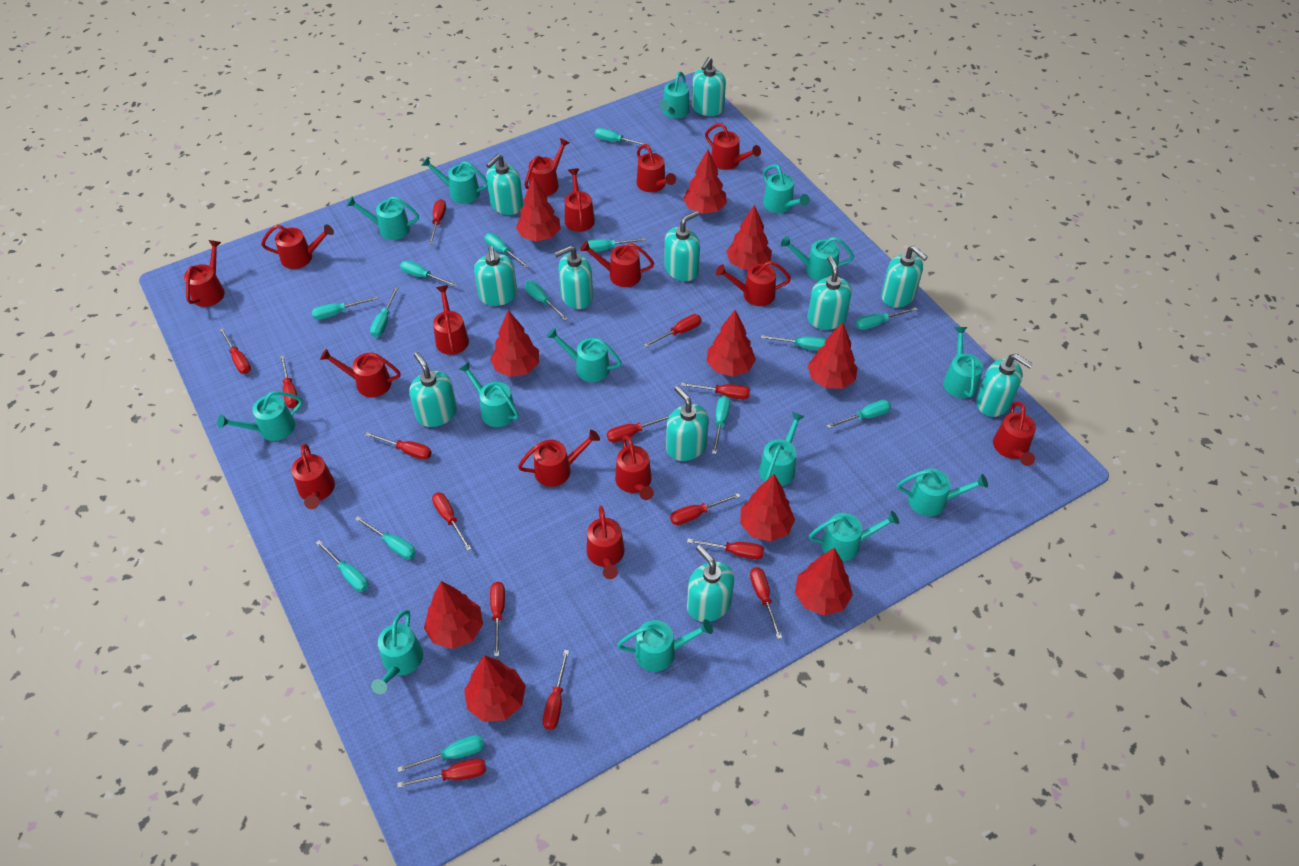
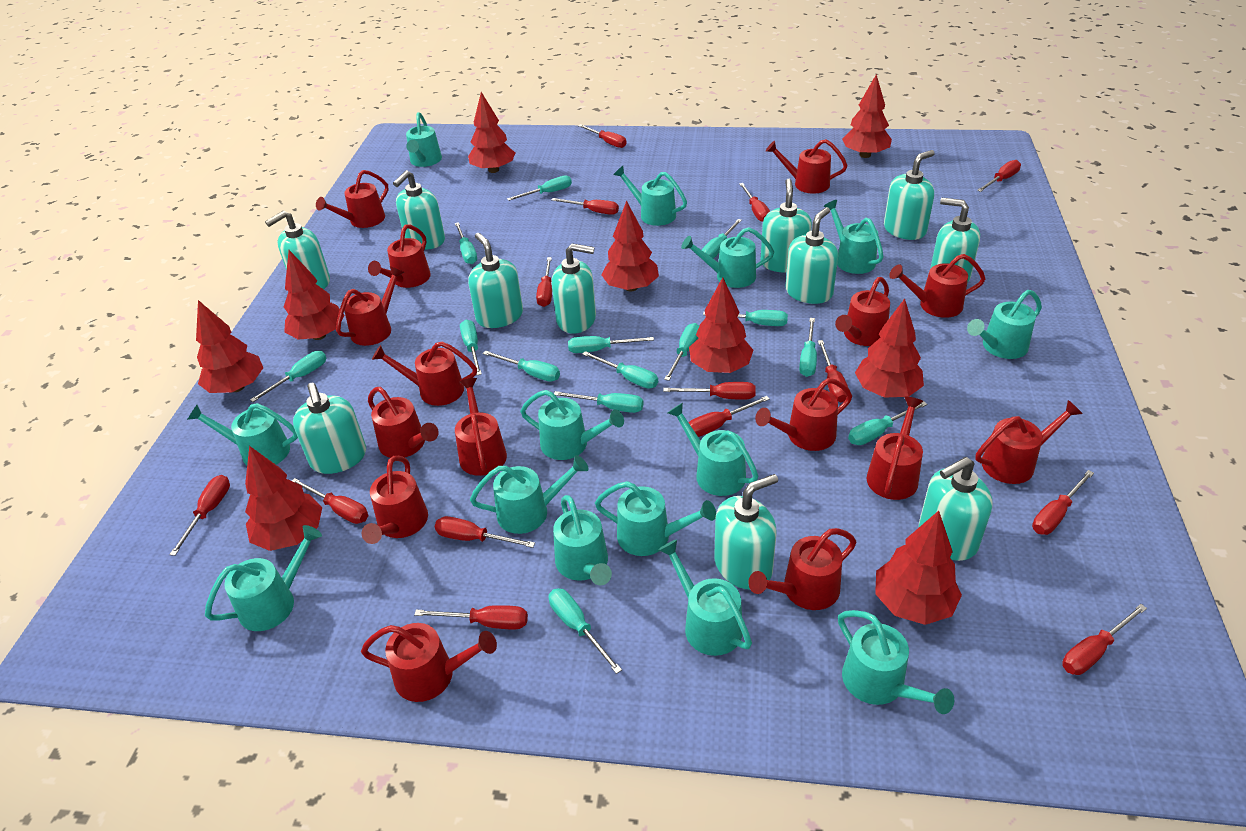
red tree: 10 -> 9

